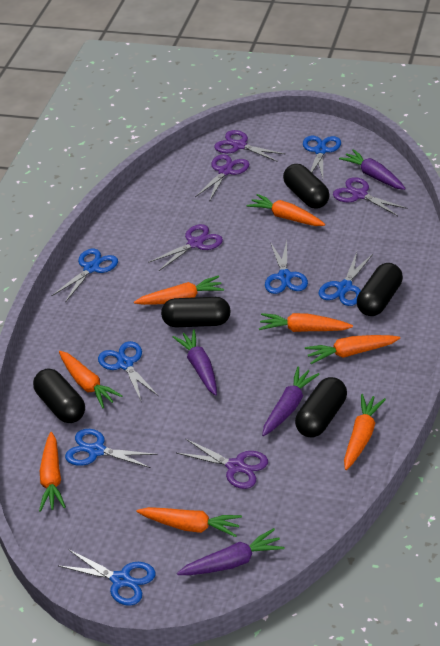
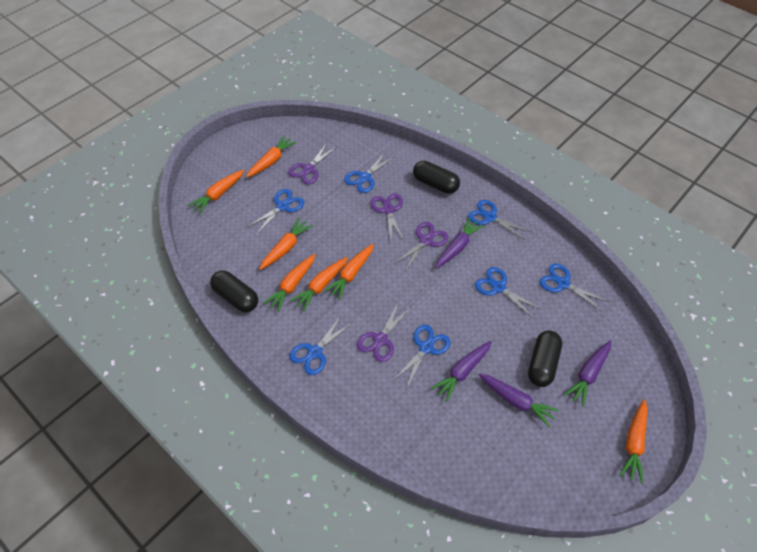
black capsule: 5 -> 3
orange carrot: 8 -> 7
purple scissors: 5 -> 4

